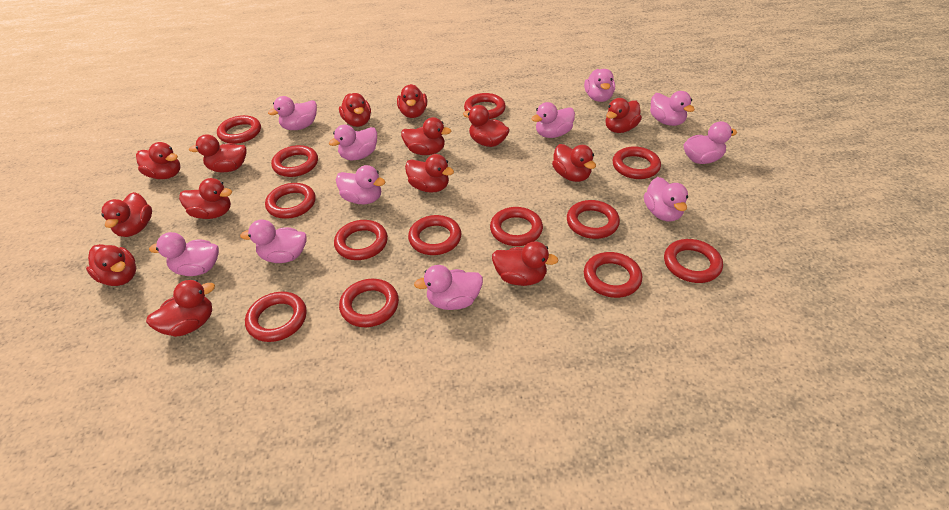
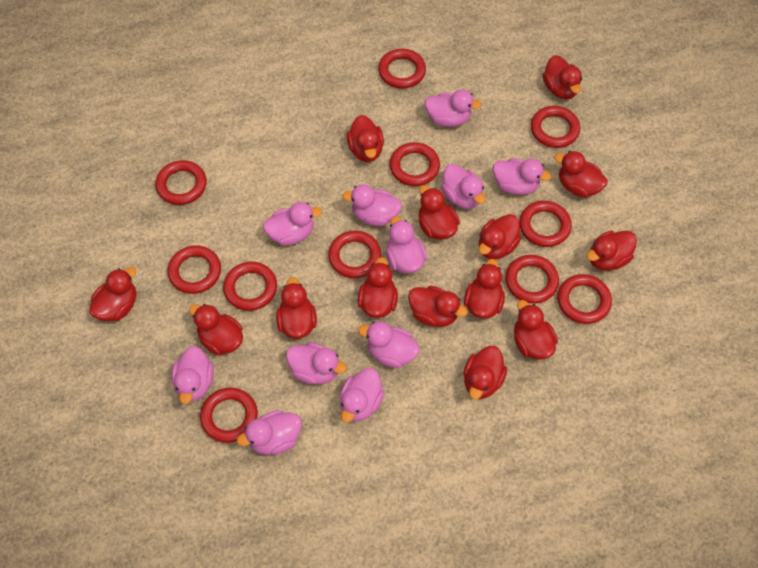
red ring: 13 -> 11

